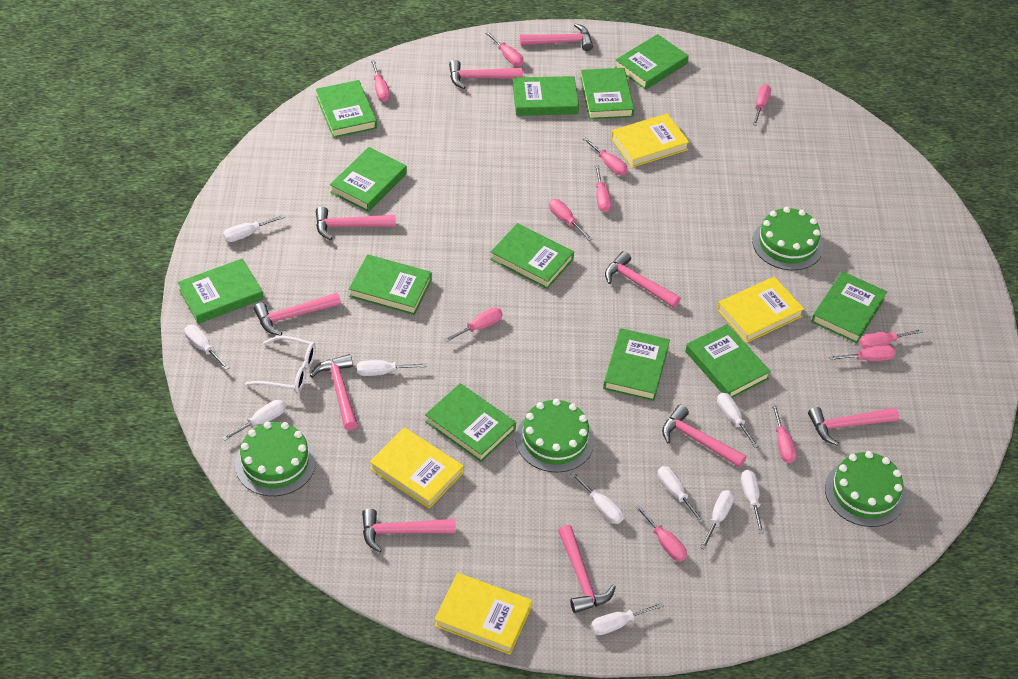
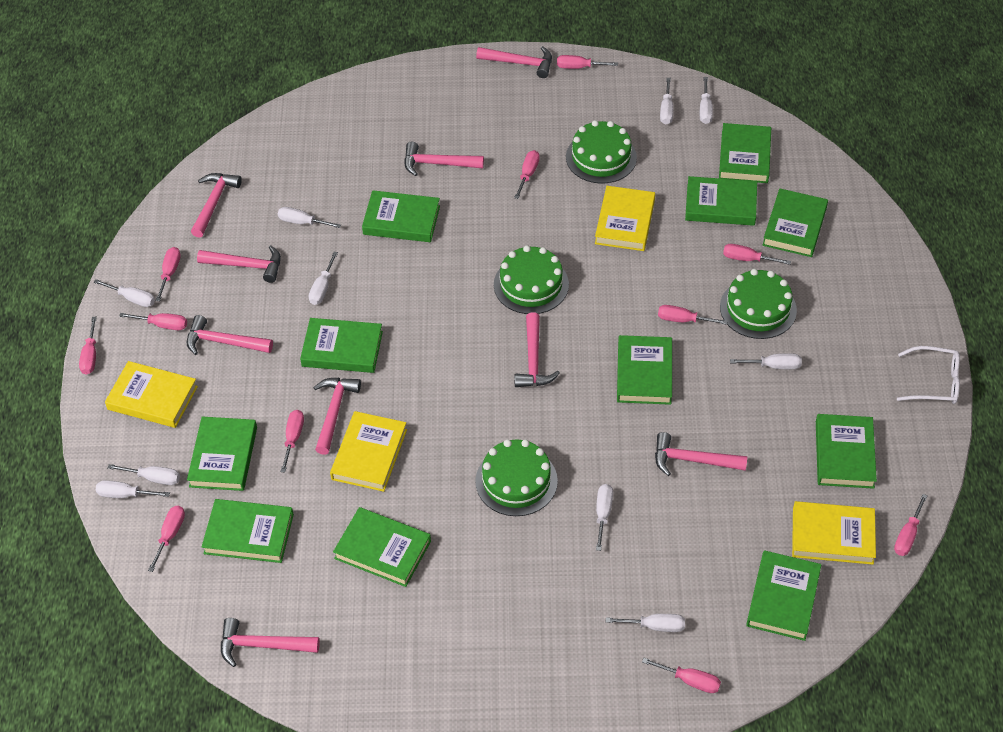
green book: 12 -> 11
pink hammer: 10 -> 9

